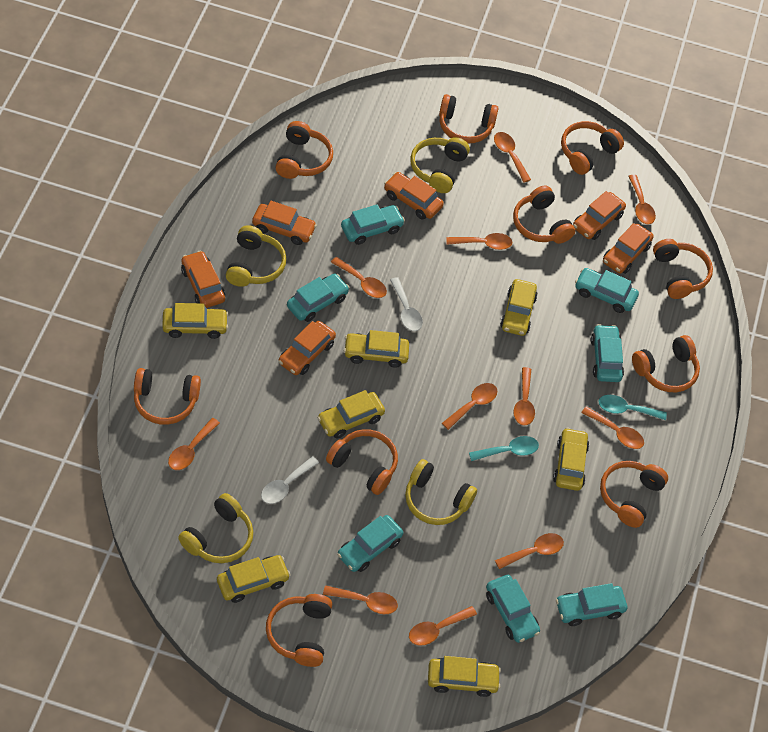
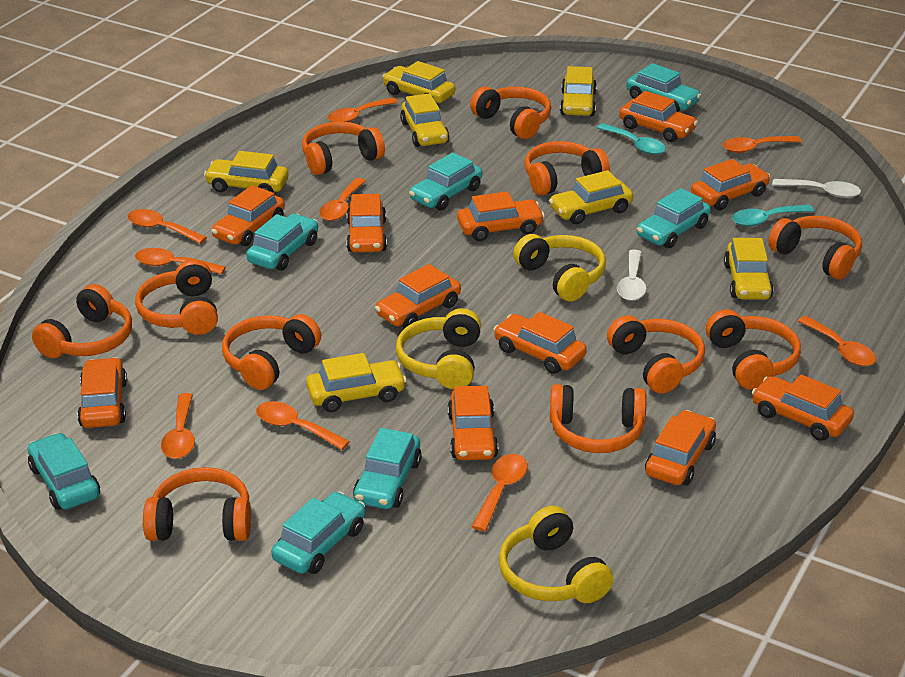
orange car: 6 -> 11
orange headphones: 10 -> 11
orange spoon: 11 -> 9
yellow headphones: 4 -> 3

